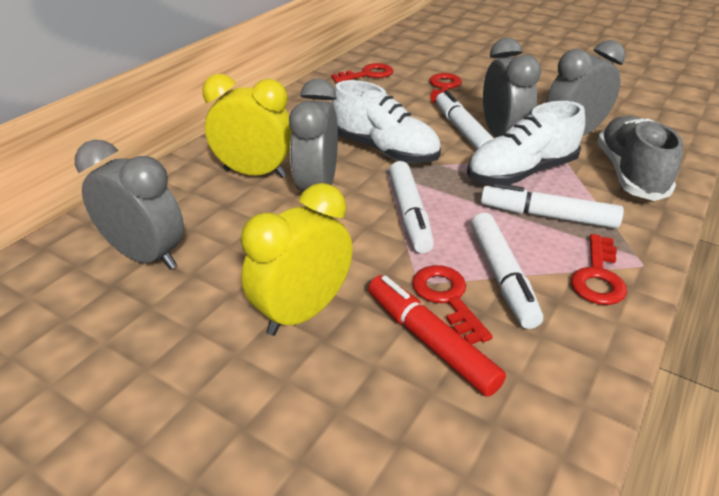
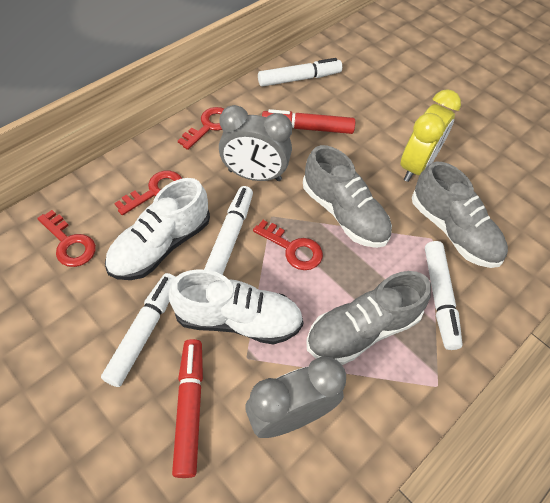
grey clock: 4 -> 2
grey shoe: 1 -> 3
red marker: 1 -> 2
yellow clock: 2 -> 1

